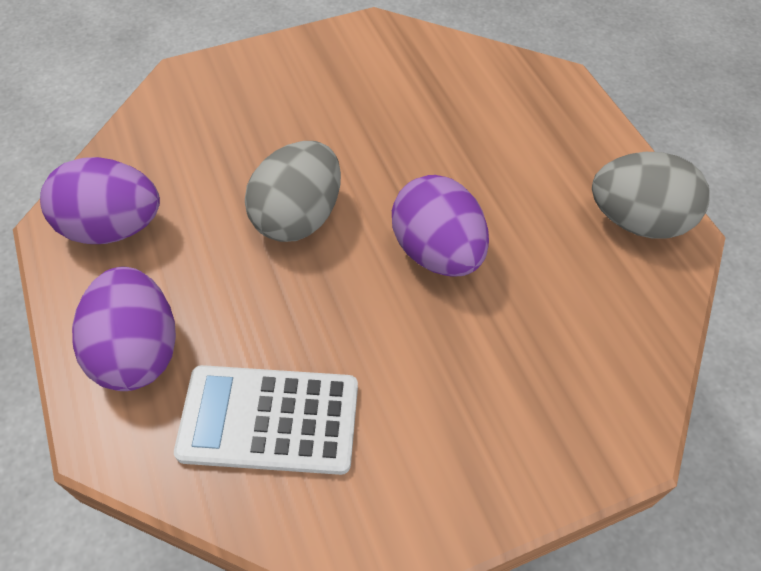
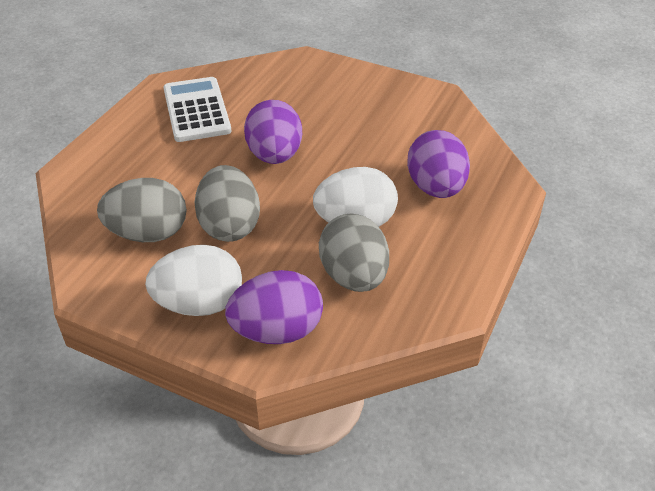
grey egg: 2 -> 3
white egg: 0 -> 2

